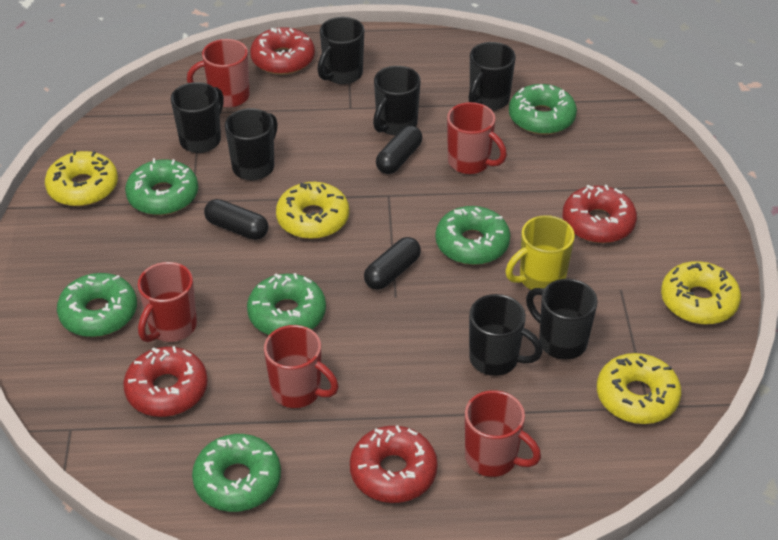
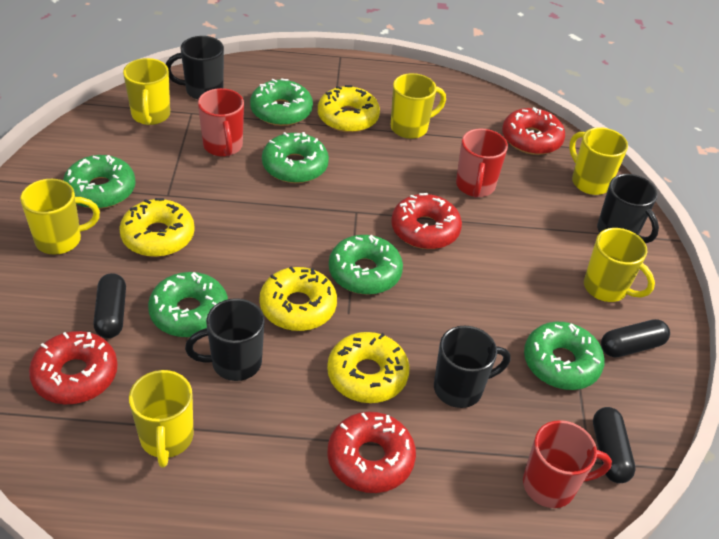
black mug: 7 -> 4
red mug: 5 -> 3
yellow mug: 1 -> 6

